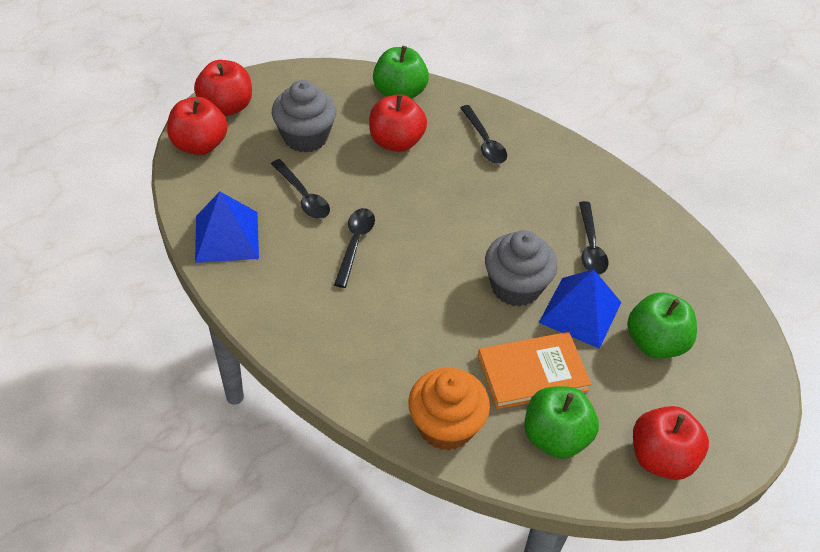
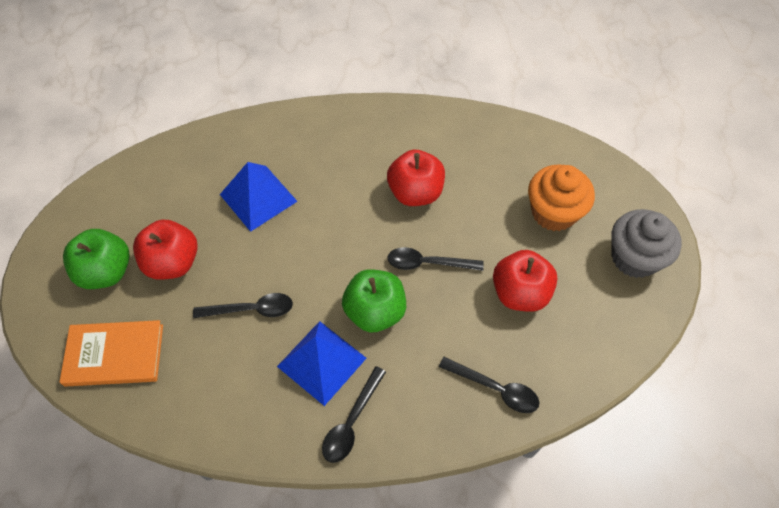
green apple: 3 -> 2
grey cupcake: 2 -> 1
red apple: 4 -> 3

